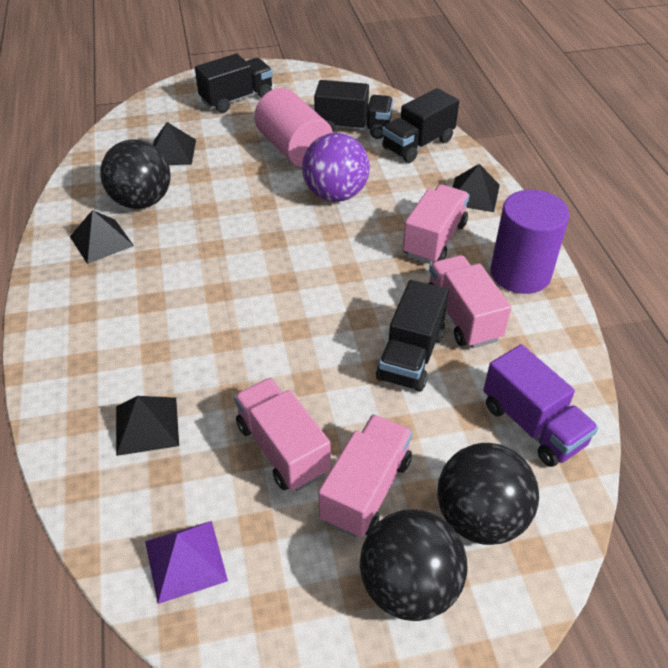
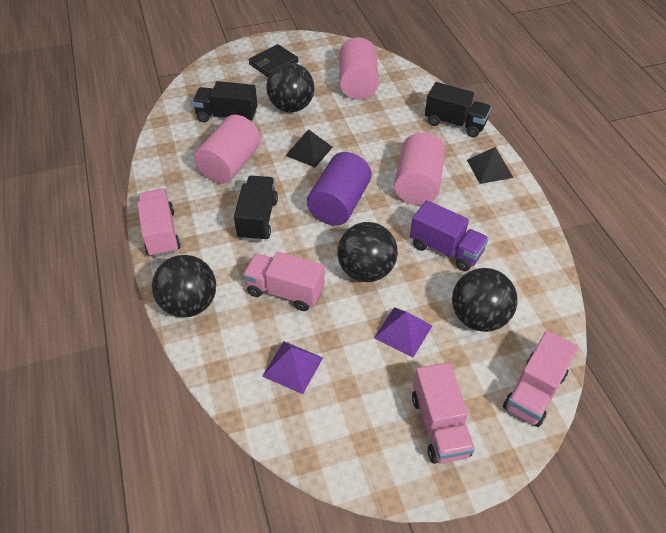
black ball: 3 -> 4
black pyramid: 4 -> 2
black truck: 4 -> 3
black wallet: 0 -> 1
pink cylinder: 1 -> 3
purple ball: 1 -> 0
purple pyramid: 1 -> 2

